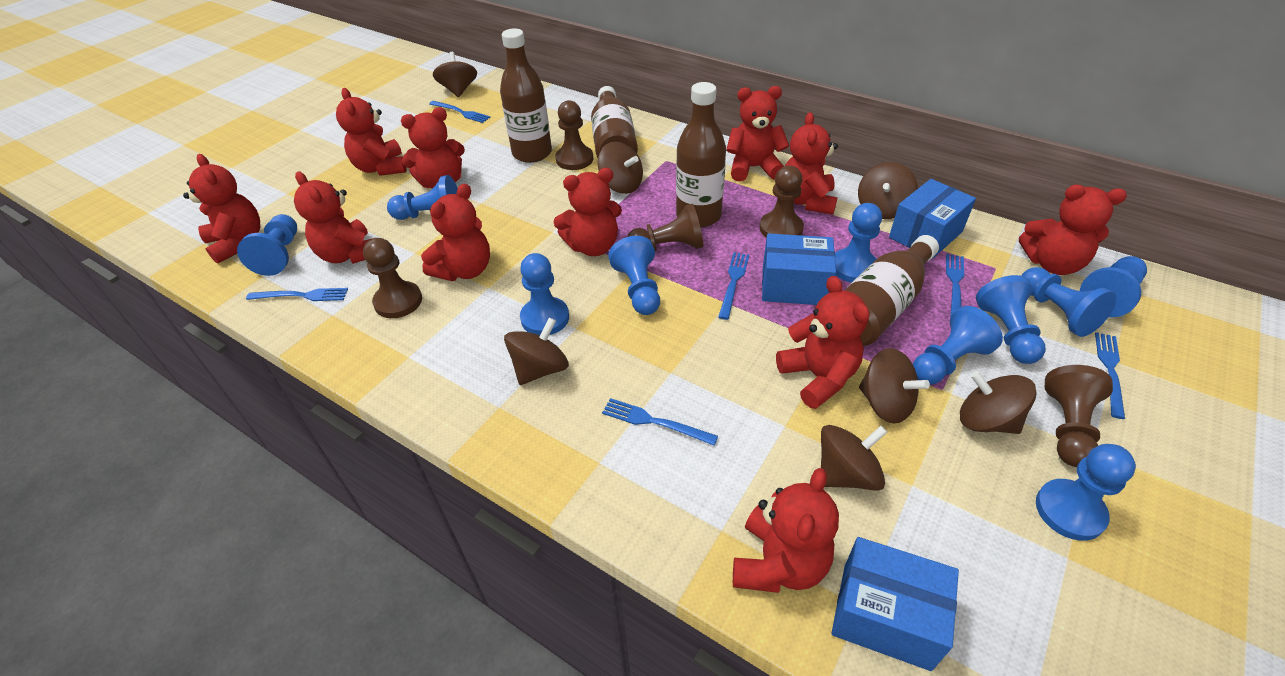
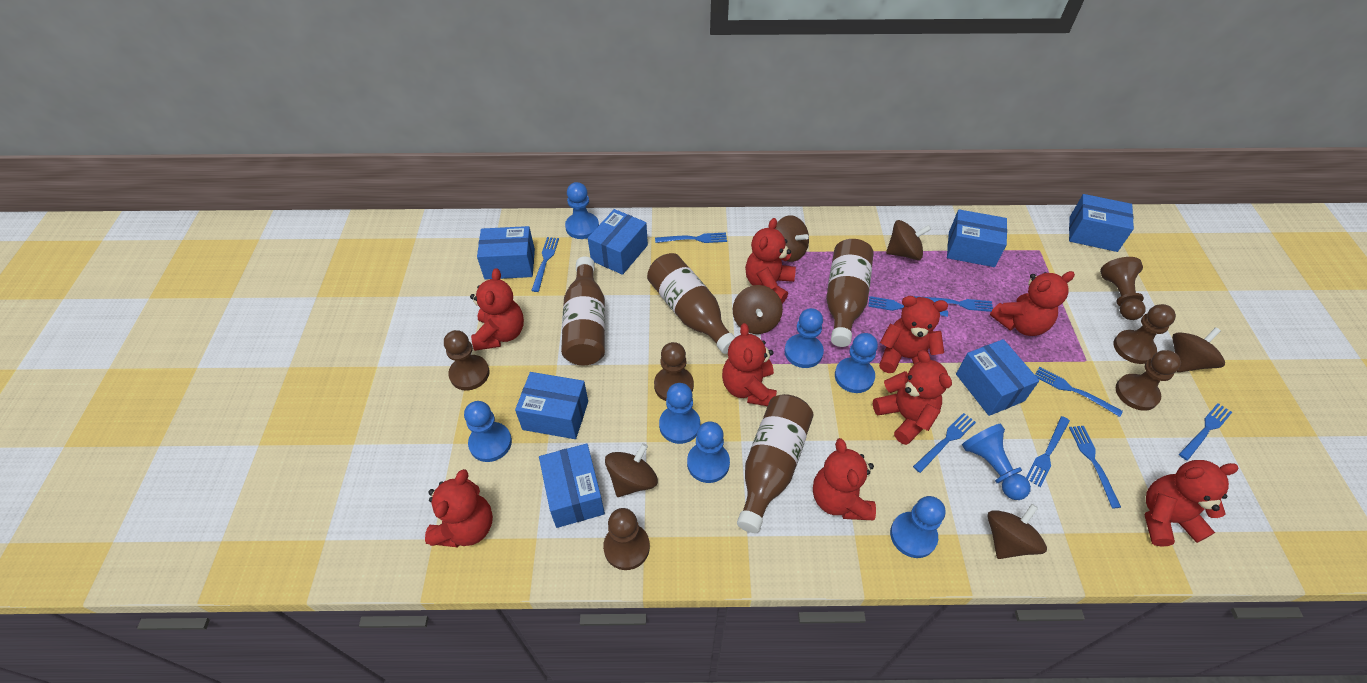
blue box: 3 -> 7
blue fork: 6 -> 9
blue pawn: 10 -> 8
brown pawn: 5 -> 6
brown spinning top: 7 -> 6
red teddy bear: 11 -> 9

